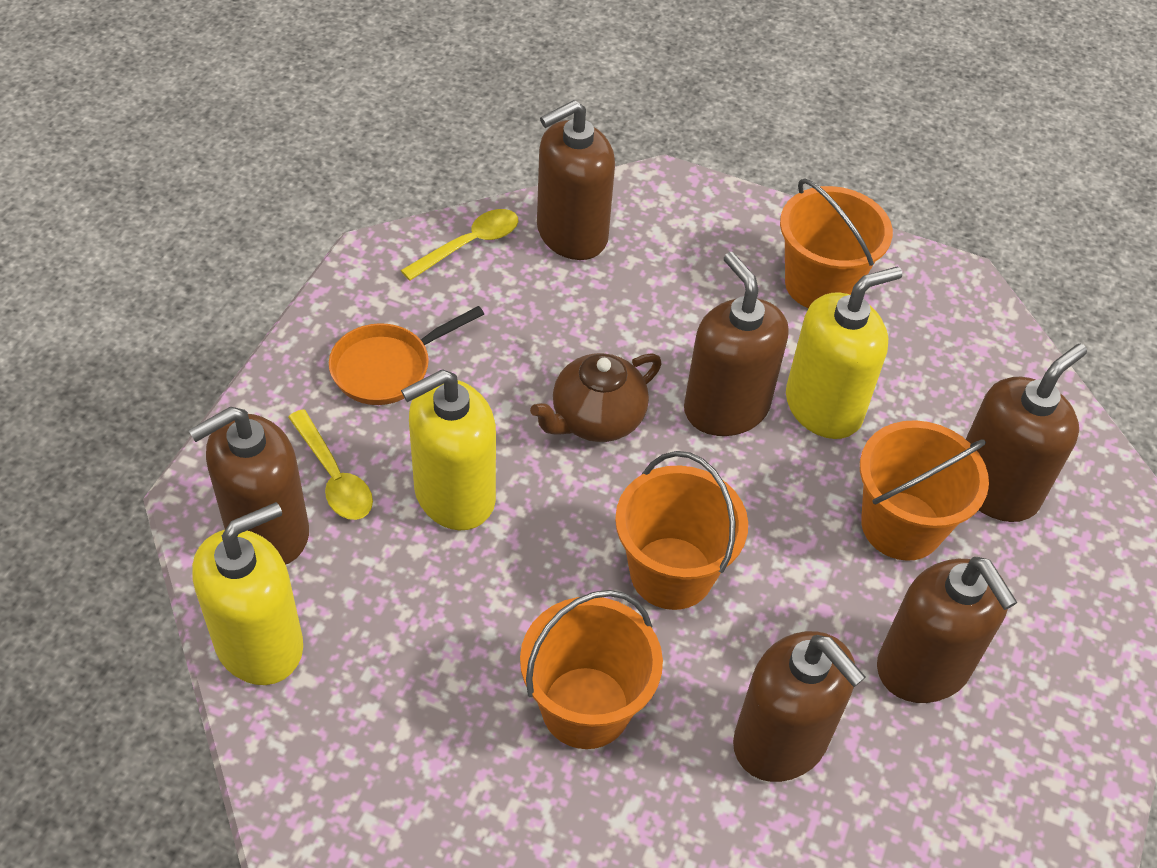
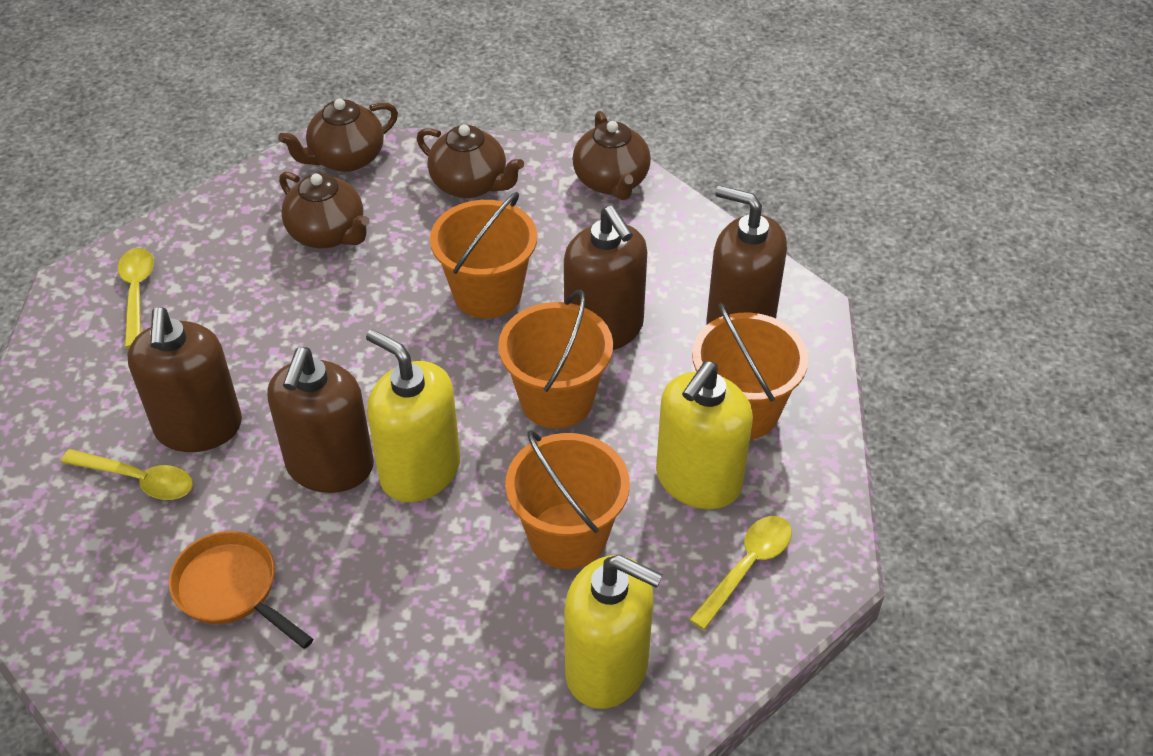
brown soap dispenser: 6 -> 4
brown teapot: 1 -> 4
yellow spoon: 2 -> 3

